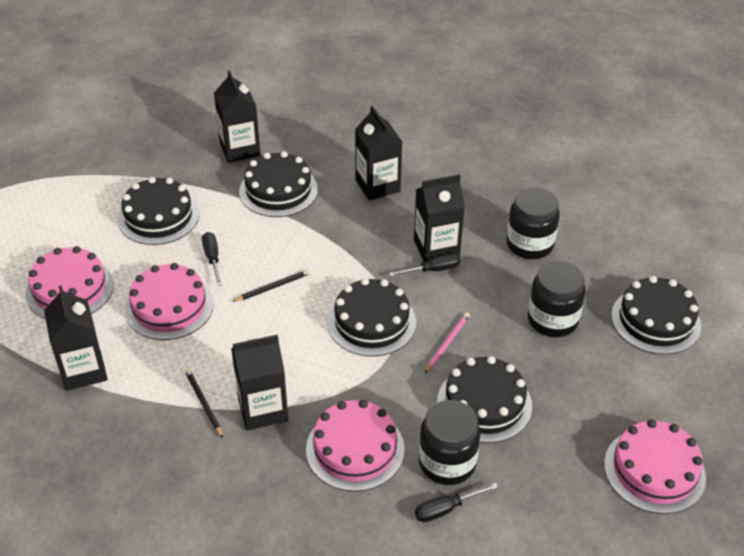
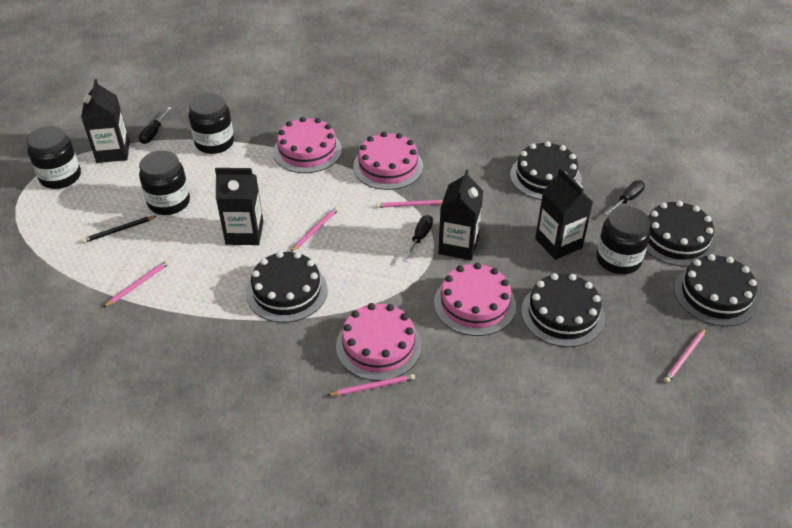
black carton: 5 -> 4
black jar: 3 -> 4
black pencil: 2 -> 1
pink pencil: 1 -> 5

